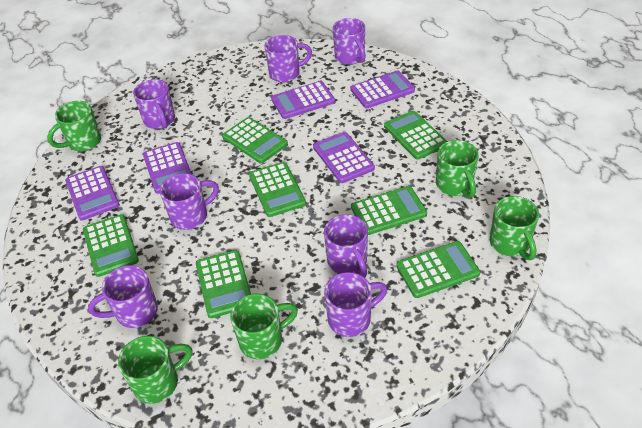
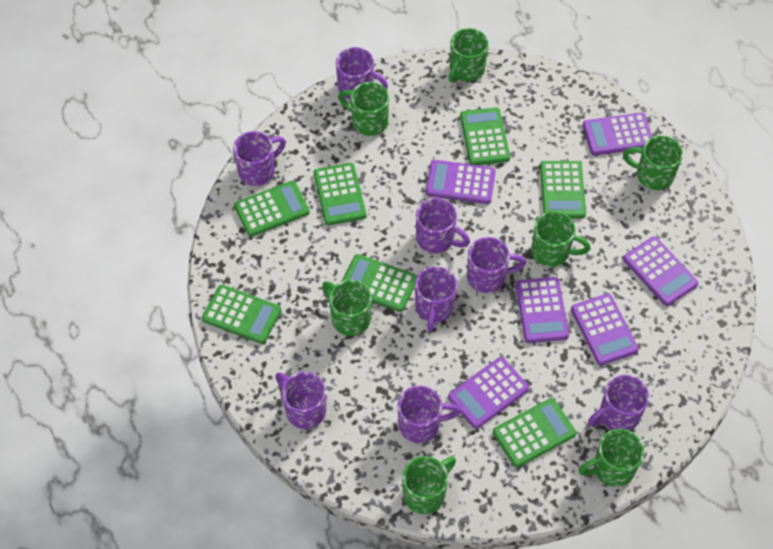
green mug: 5 -> 7
purple calculator: 5 -> 6
purple mug: 7 -> 8

